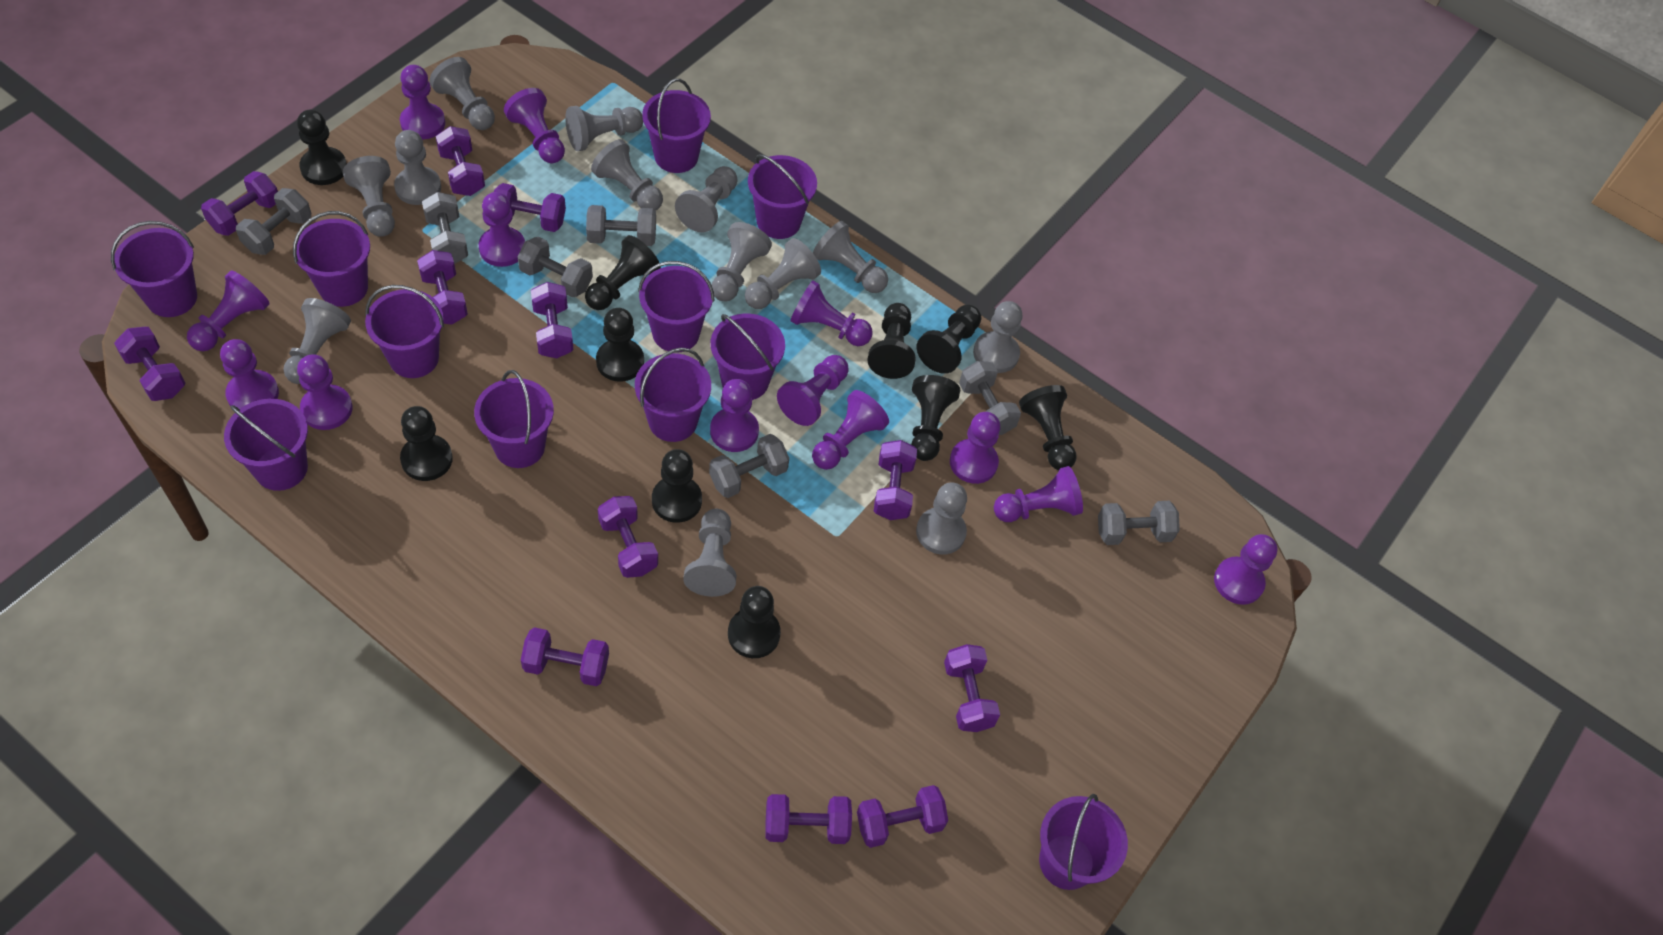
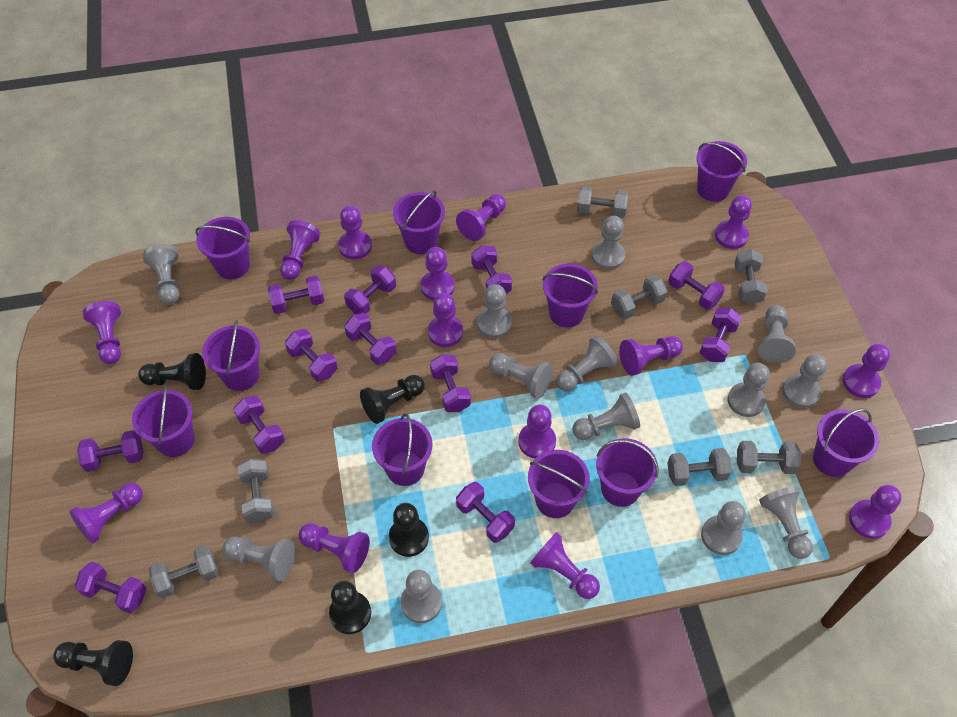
black pawn: 10 -> 5
purple bucket: 11 -> 10
purple pawn: 13 -> 14

